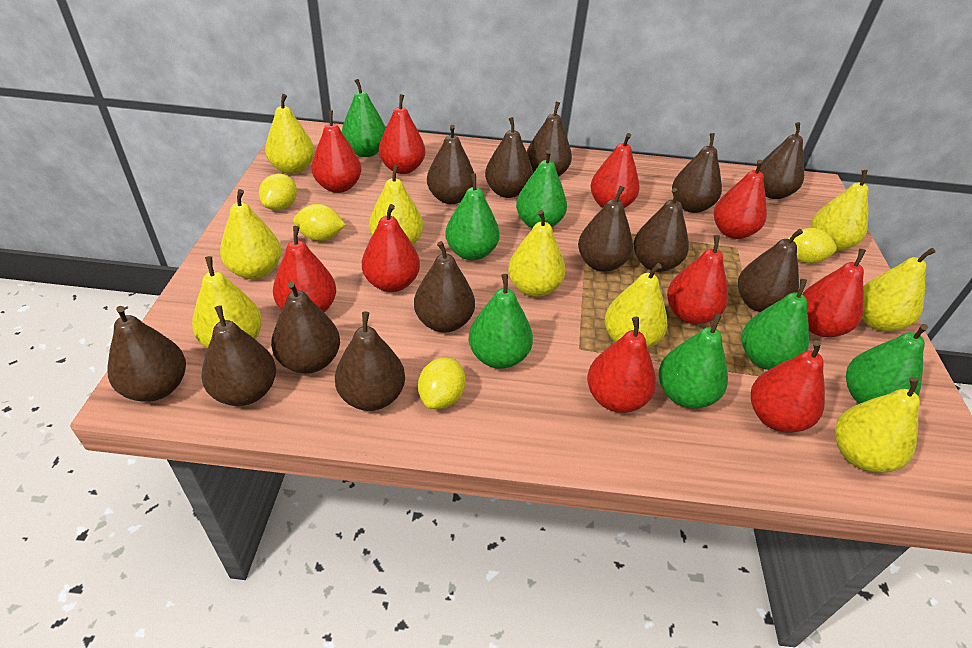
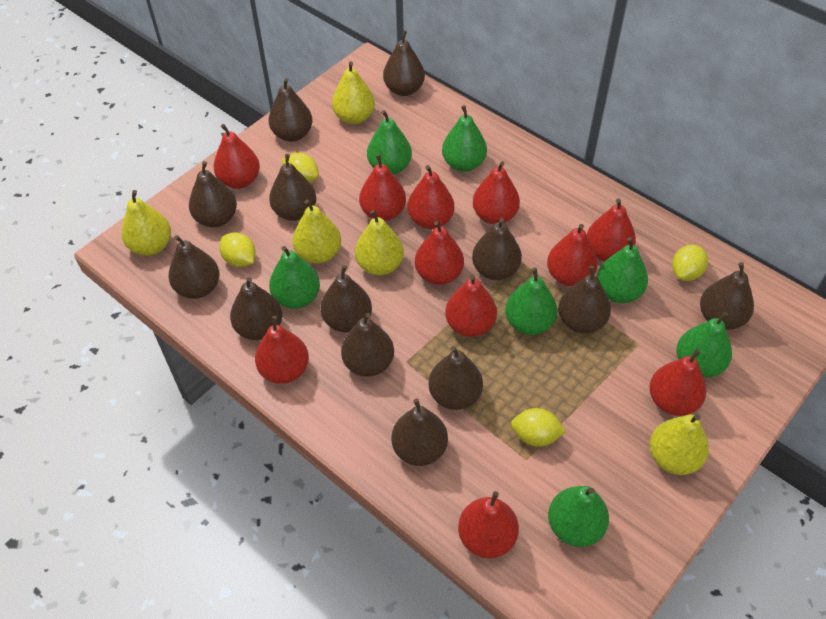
red pear: 10 -> 11
yellow pear: 9 -> 5

